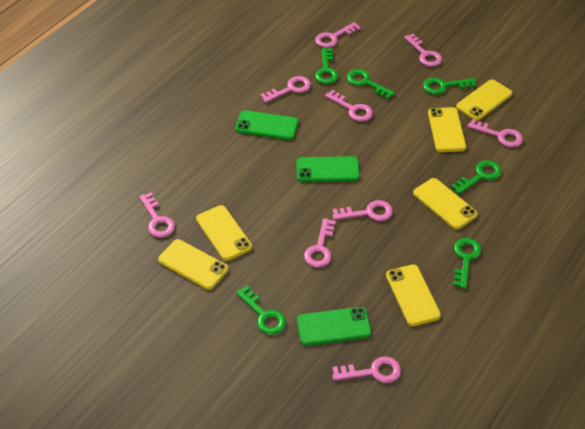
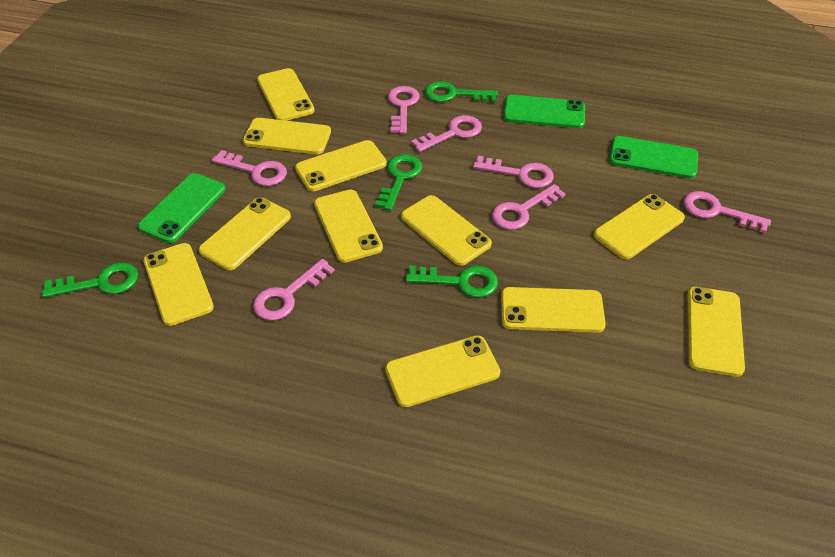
green key: 6 -> 4
pink key: 9 -> 7
yellow phone: 6 -> 11

